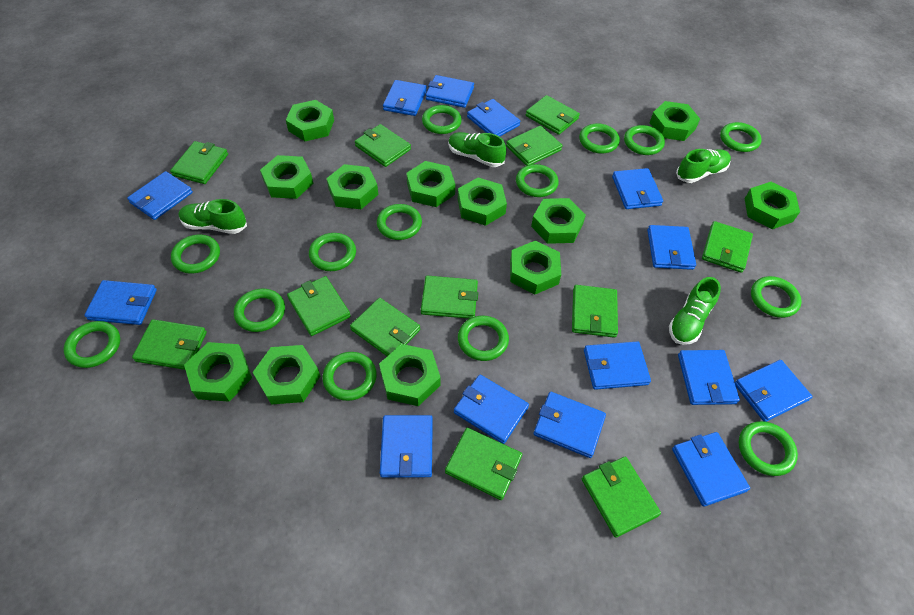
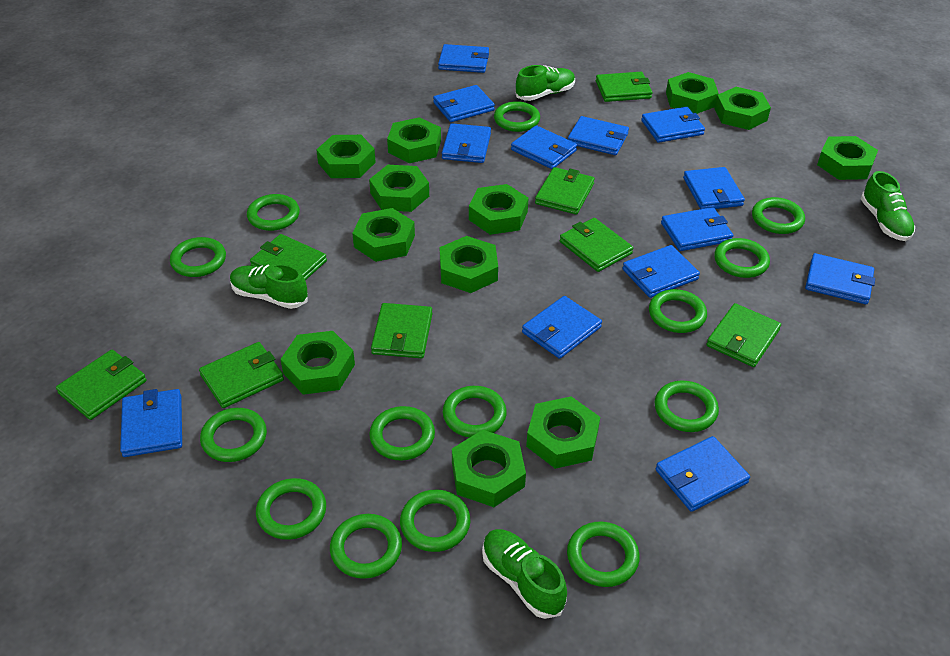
blue wallet: 14 -> 13
green wallet: 12 -> 8

